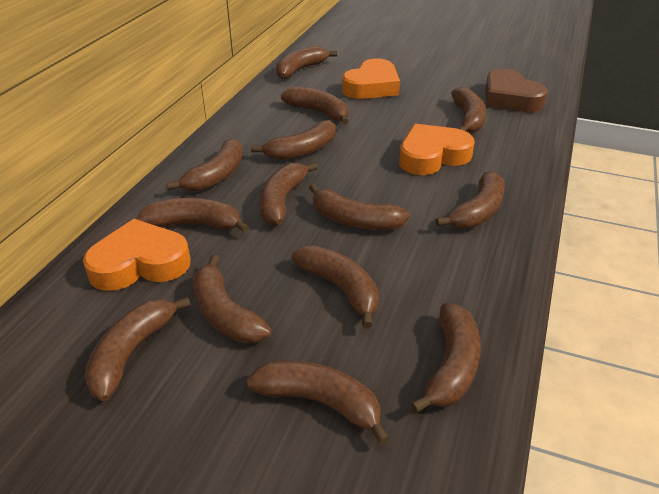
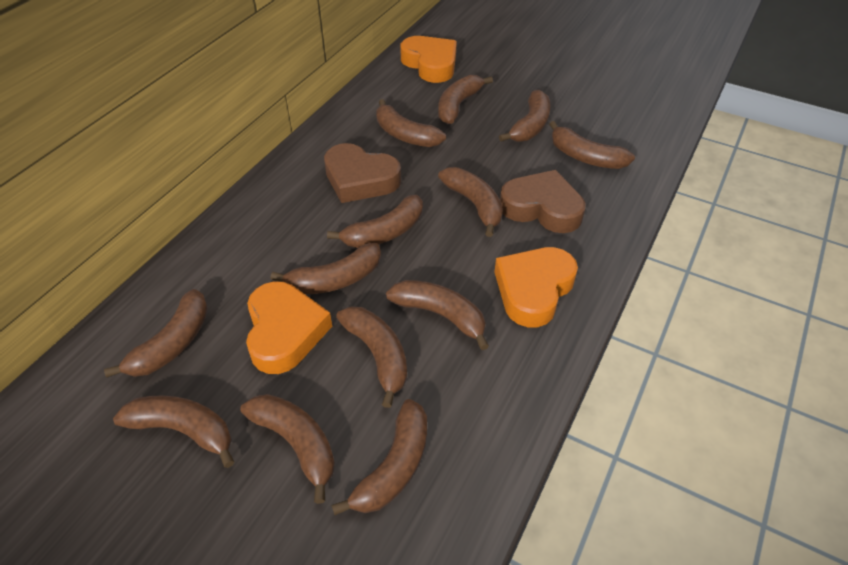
brown banana: 14 -> 13
brown heart: 1 -> 2

